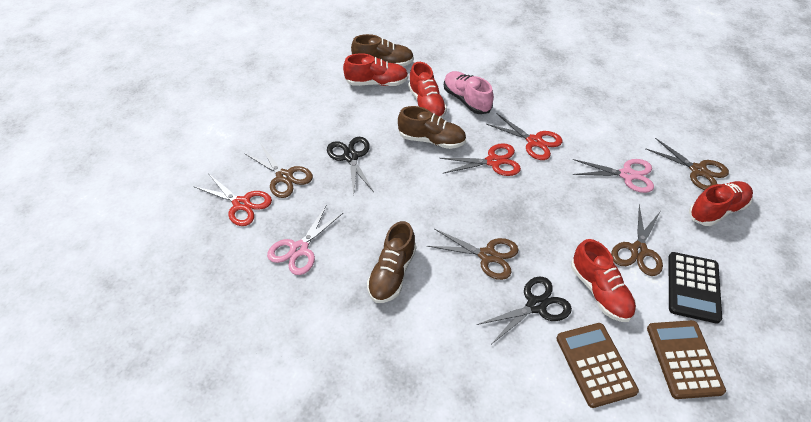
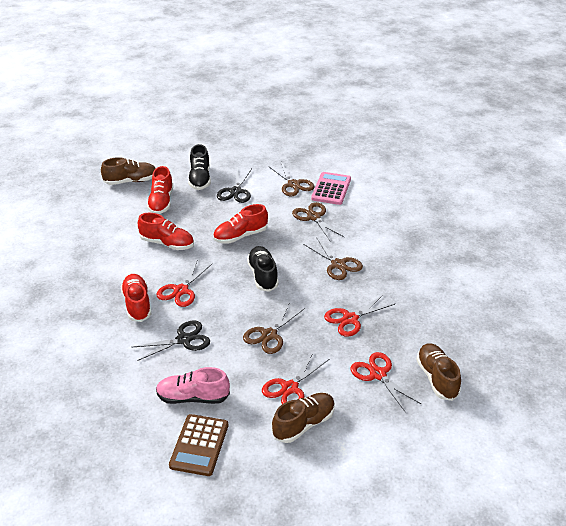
black calculator: 1 -> 0
black shoe: 0 -> 2
brown calculator: 2 -> 1
pink calculator: 0 -> 1
pink scissors: 2 -> 0
red scissors: 3 -> 4

